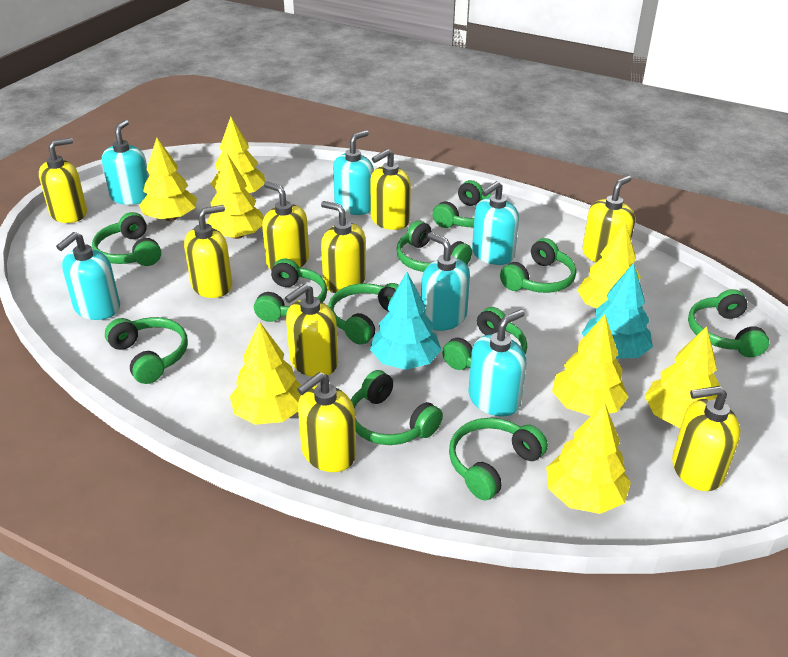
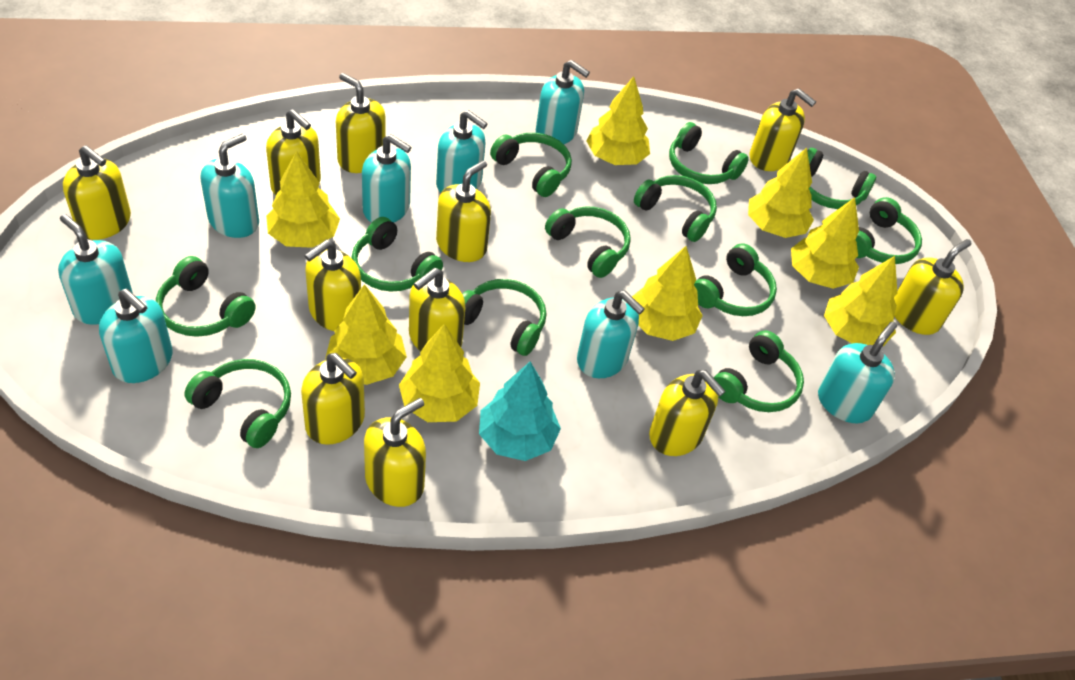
green headphones: 11 -> 12
turquoise soap dispenser: 6 -> 8
turquoise tree: 2 -> 1
yellow soap dispenser: 9 -> 11

